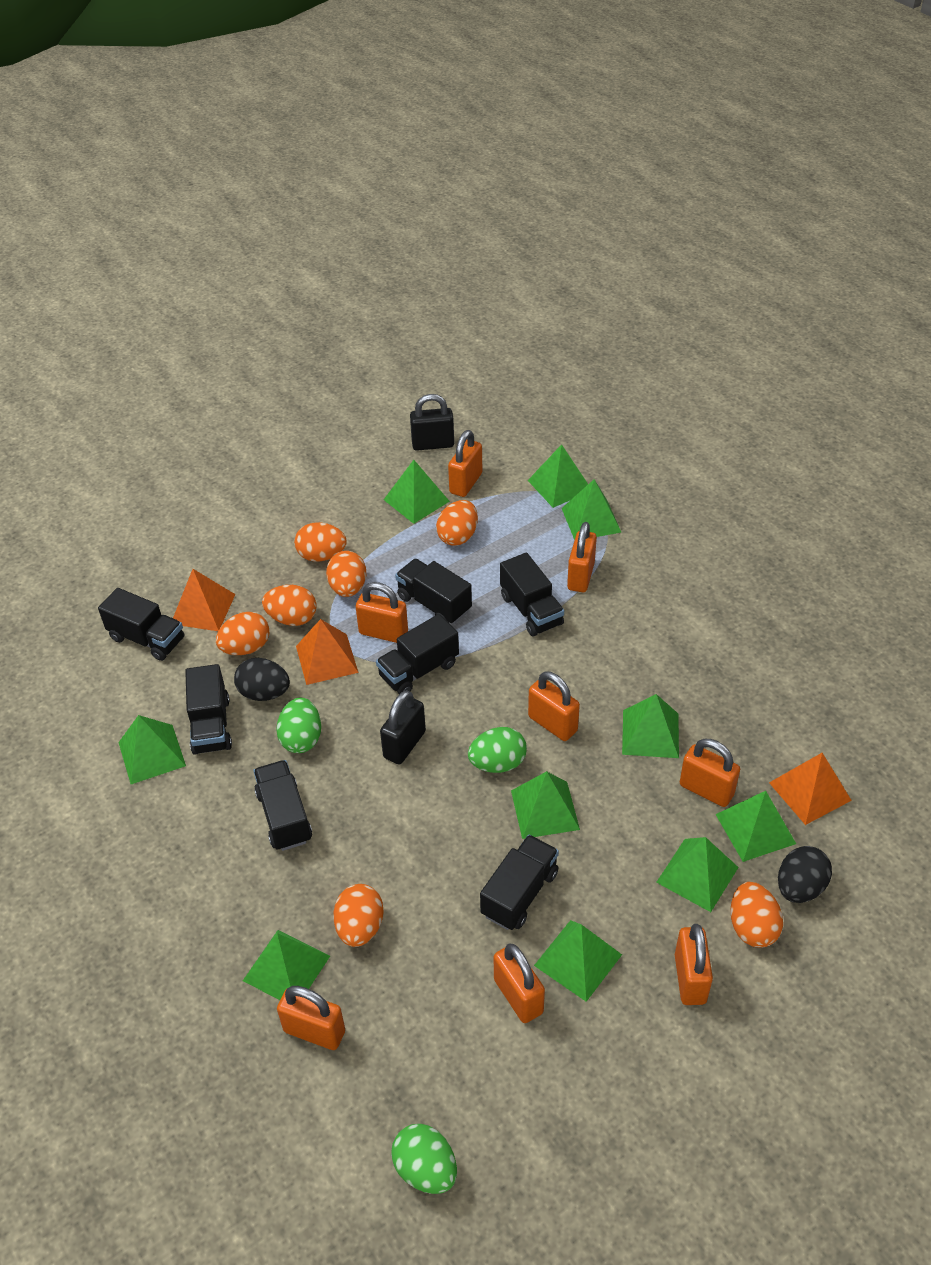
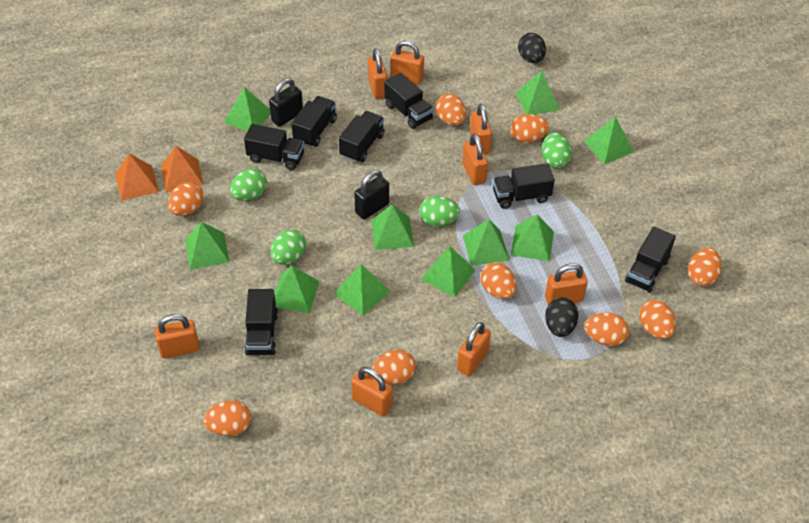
green egg: 3 -> 4
orange egg: 7 -> 9
orange pyramid: 3 -> 2

